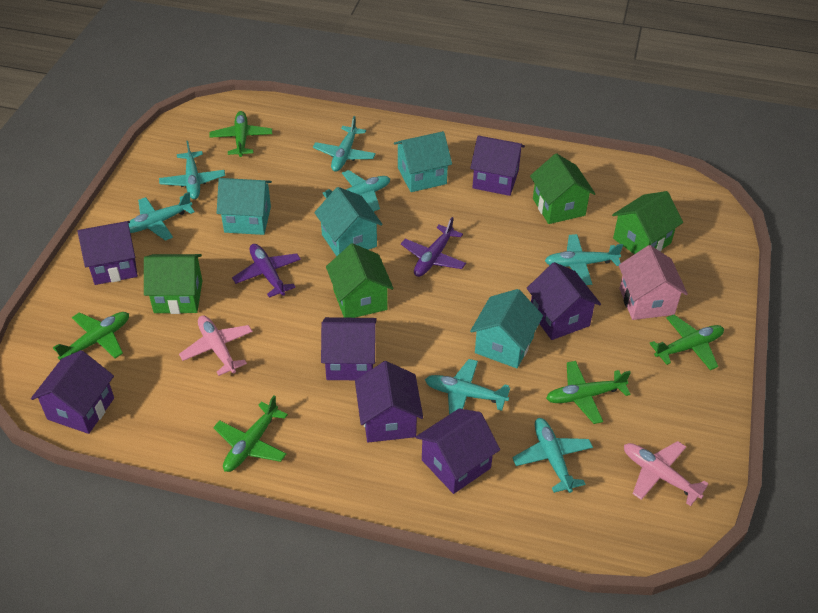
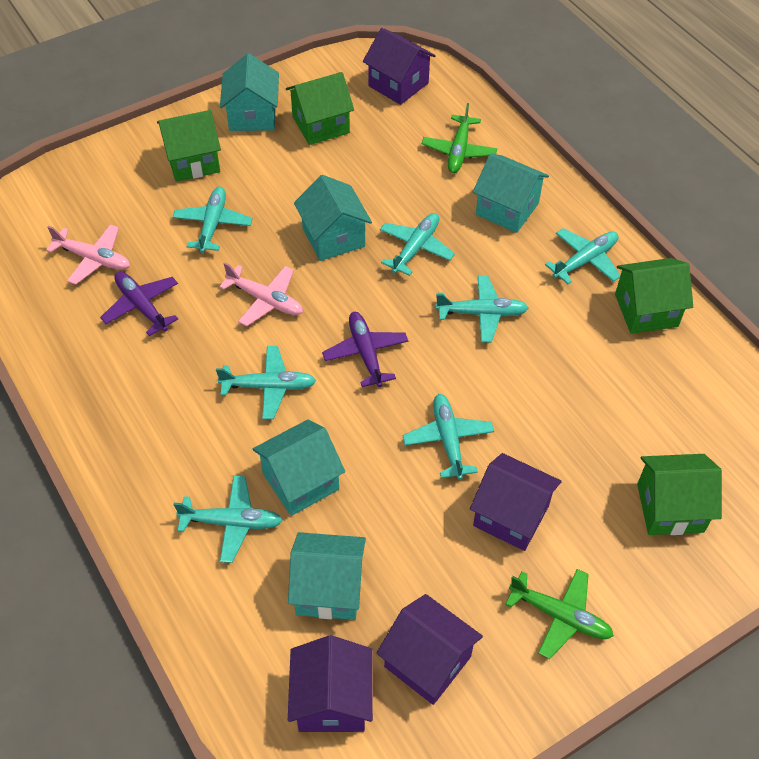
green plane: 5 -> 2
pink house: 1 -> 0
purple house: 7 -> 4
turquoise house: 4 -> 5

